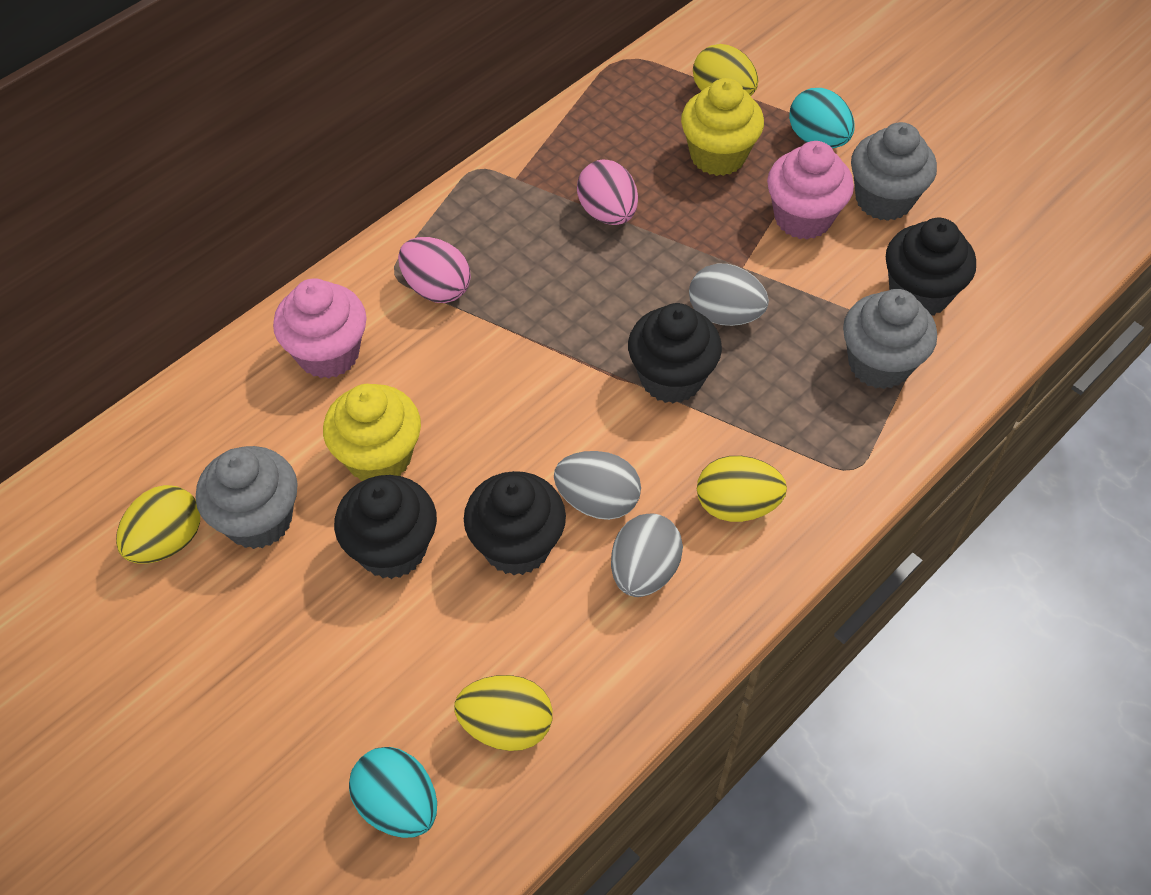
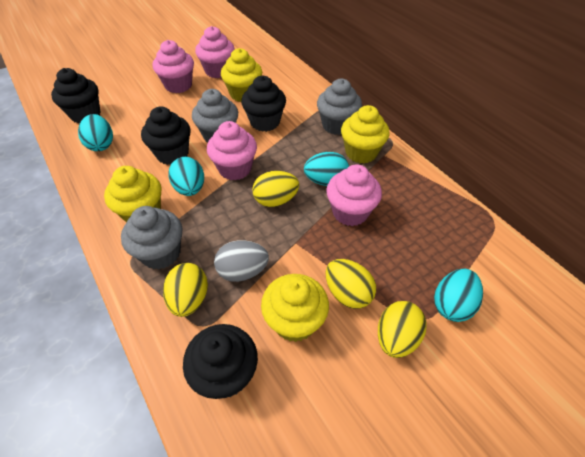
grey egg: 3 -> 1
pink cupcake: 2 -> 4
pink egg: 2 -> 0
turquoise egg: 2 -> 4
yellow cupcake: 2 -> 4

